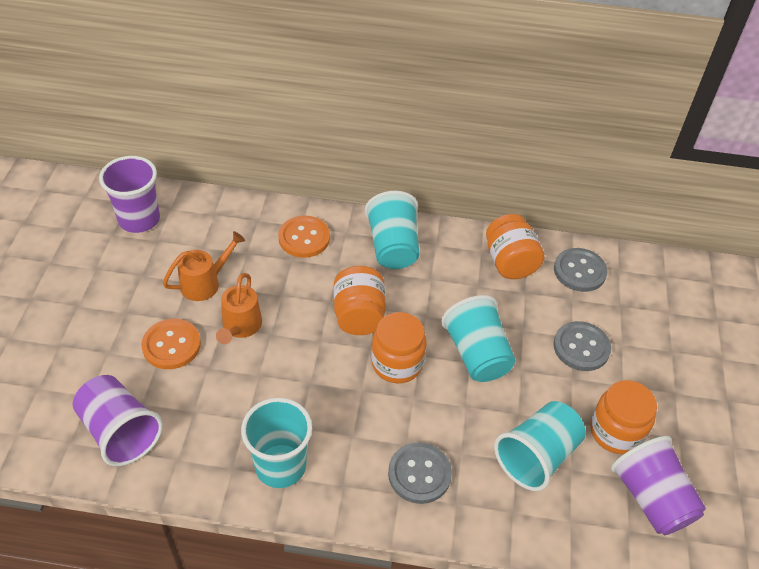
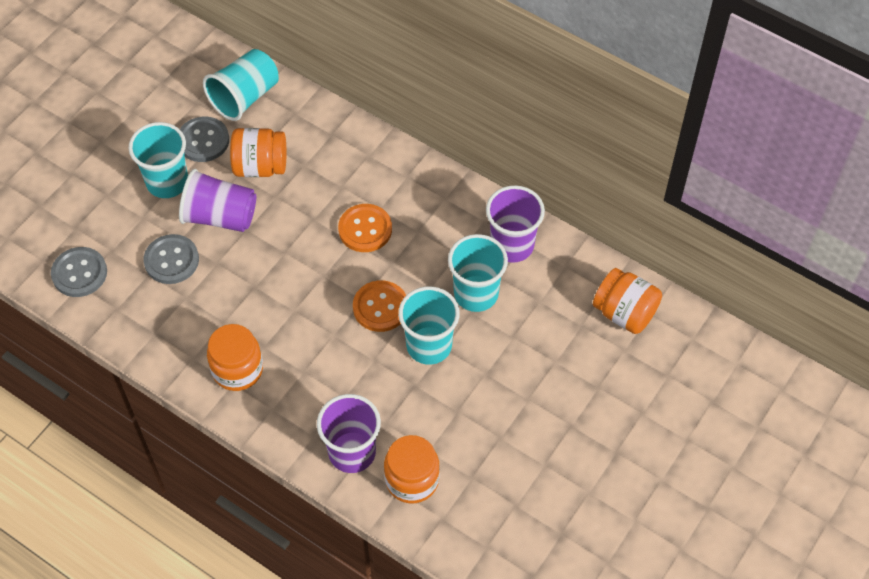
orange watering can: 2 -> 0

